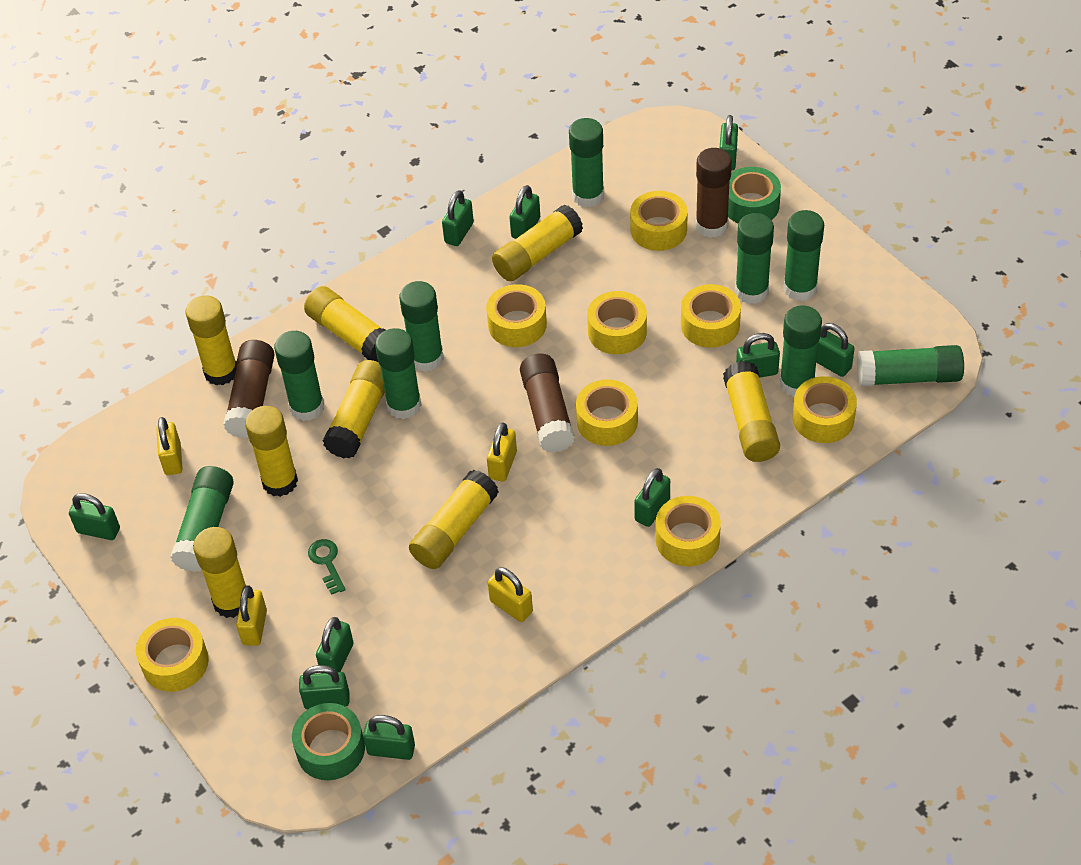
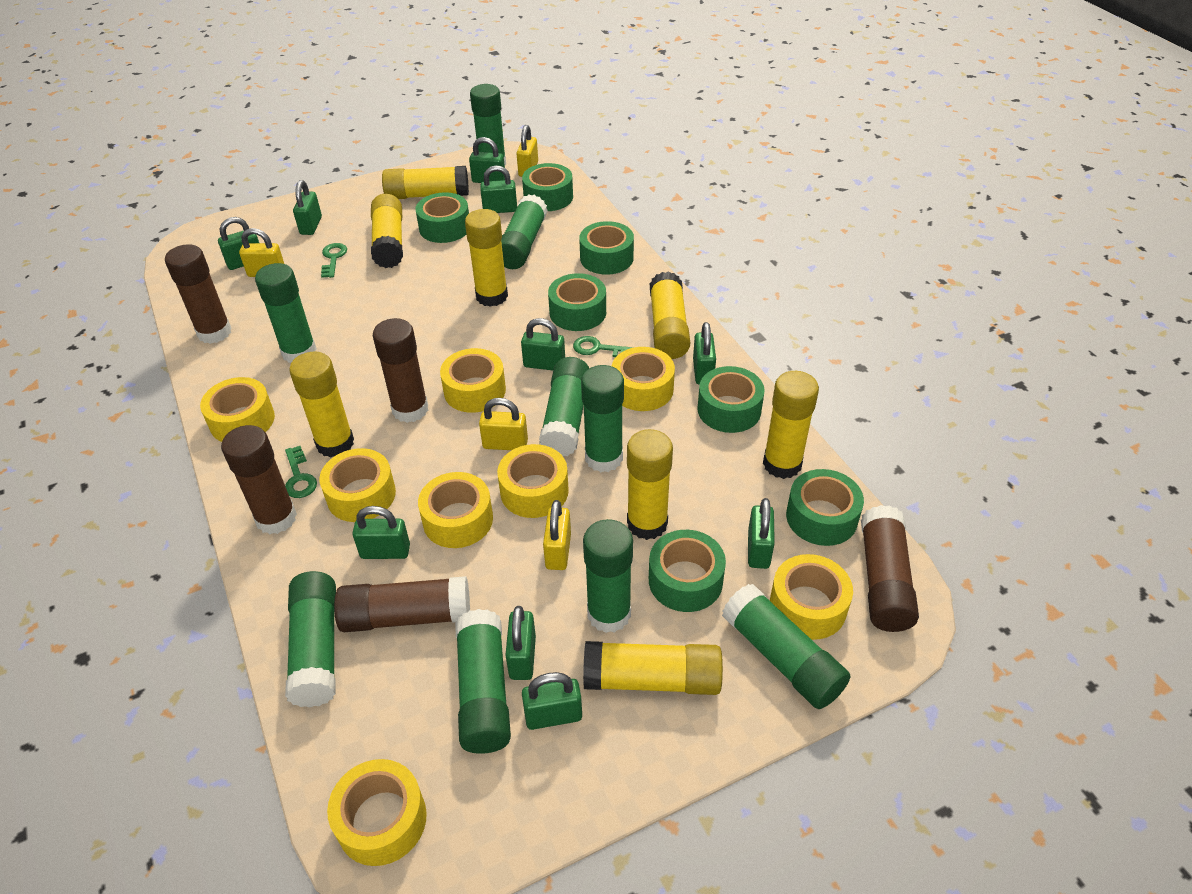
brown glue stick: 3 -> 5
green key: 1 -> 3
green tape: 2 -> 7

